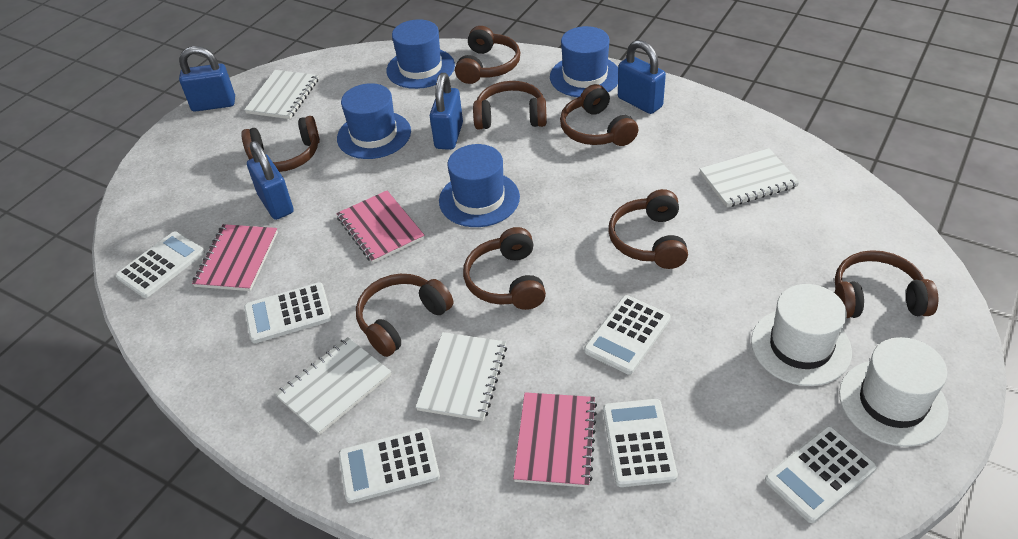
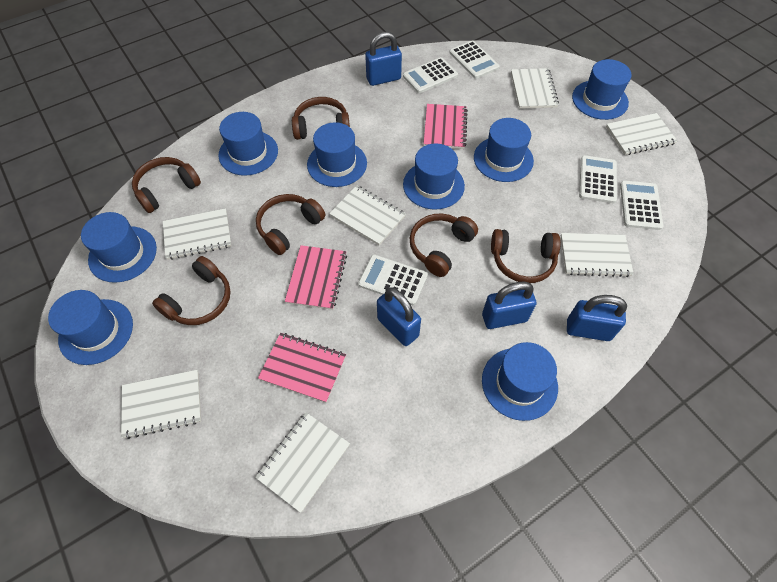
blue hat: 4 -> 8
brown headphones: 8 -> 6
white calculator: 6 -> 5
white hat: 2 -> 0
white notebook: 4 -> 7

